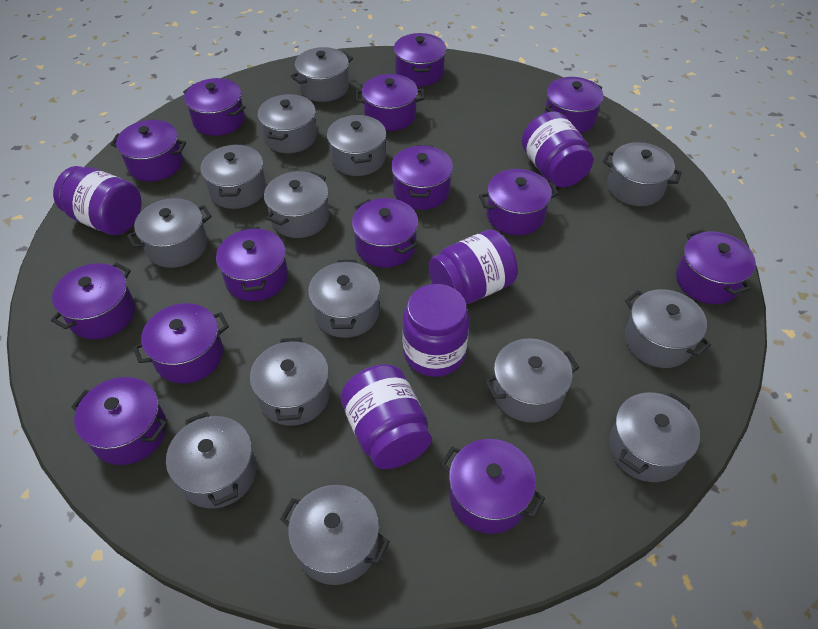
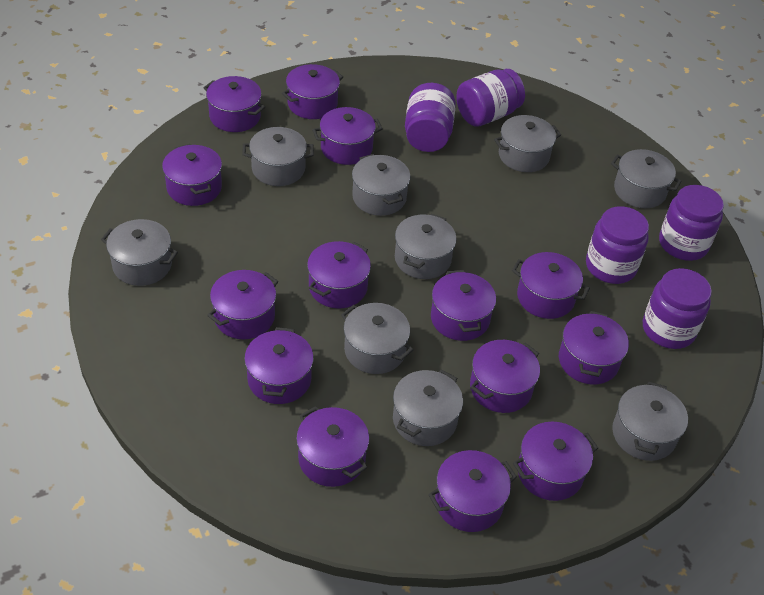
grey pot: 14 -> 9

